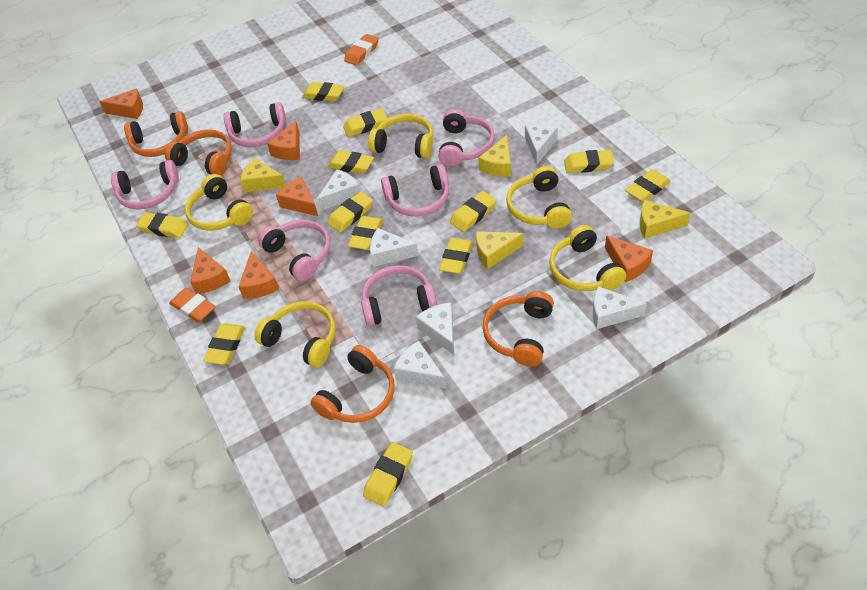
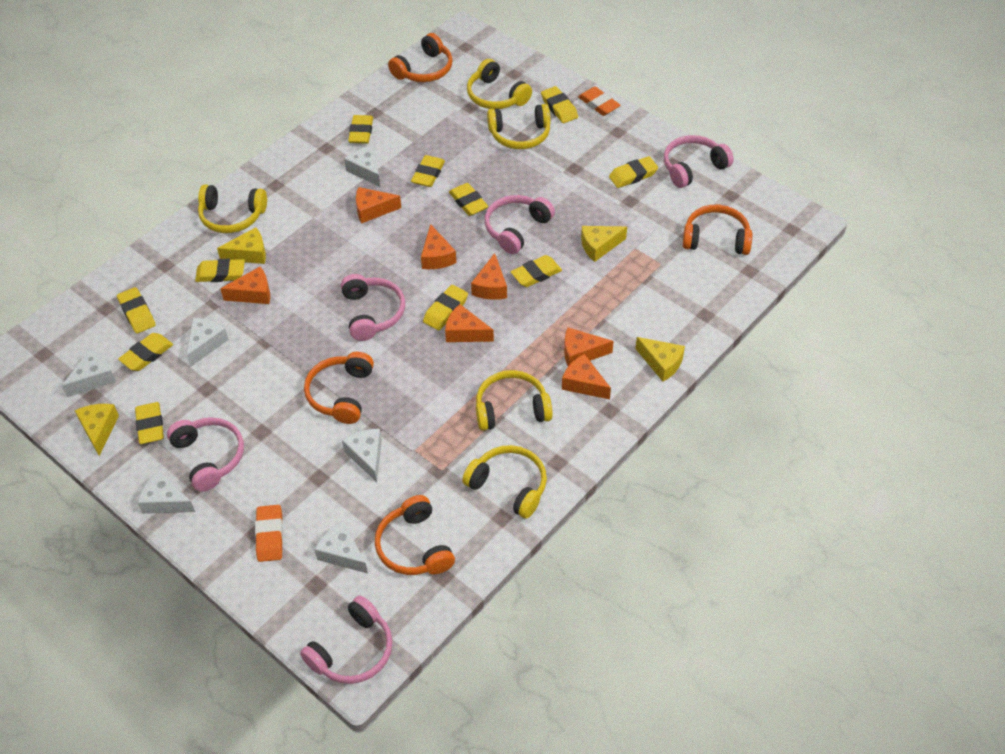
orange cheese: 6 -> 7
pink headphones: 6 -> 5
yellow eraser: 12 -> 11

